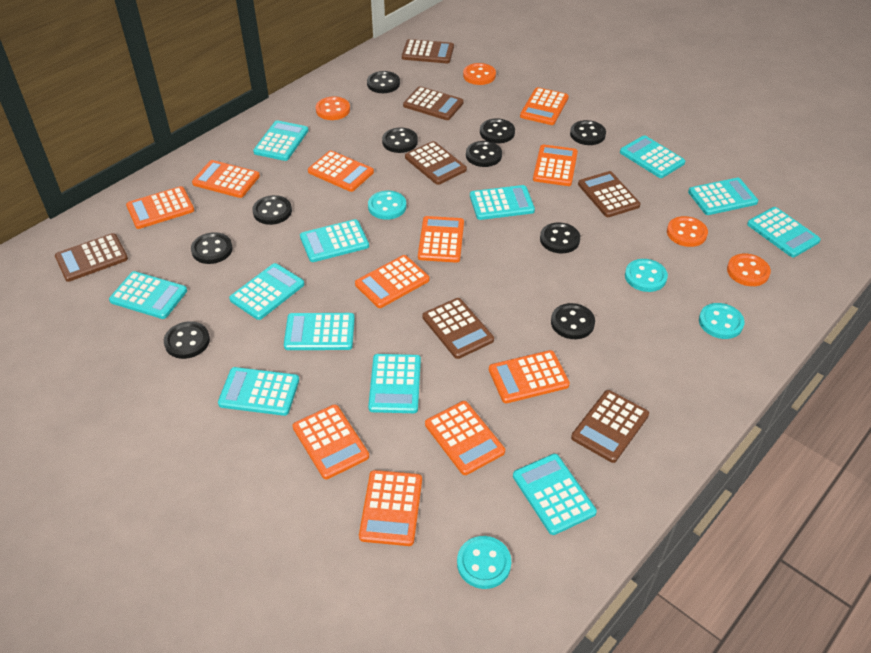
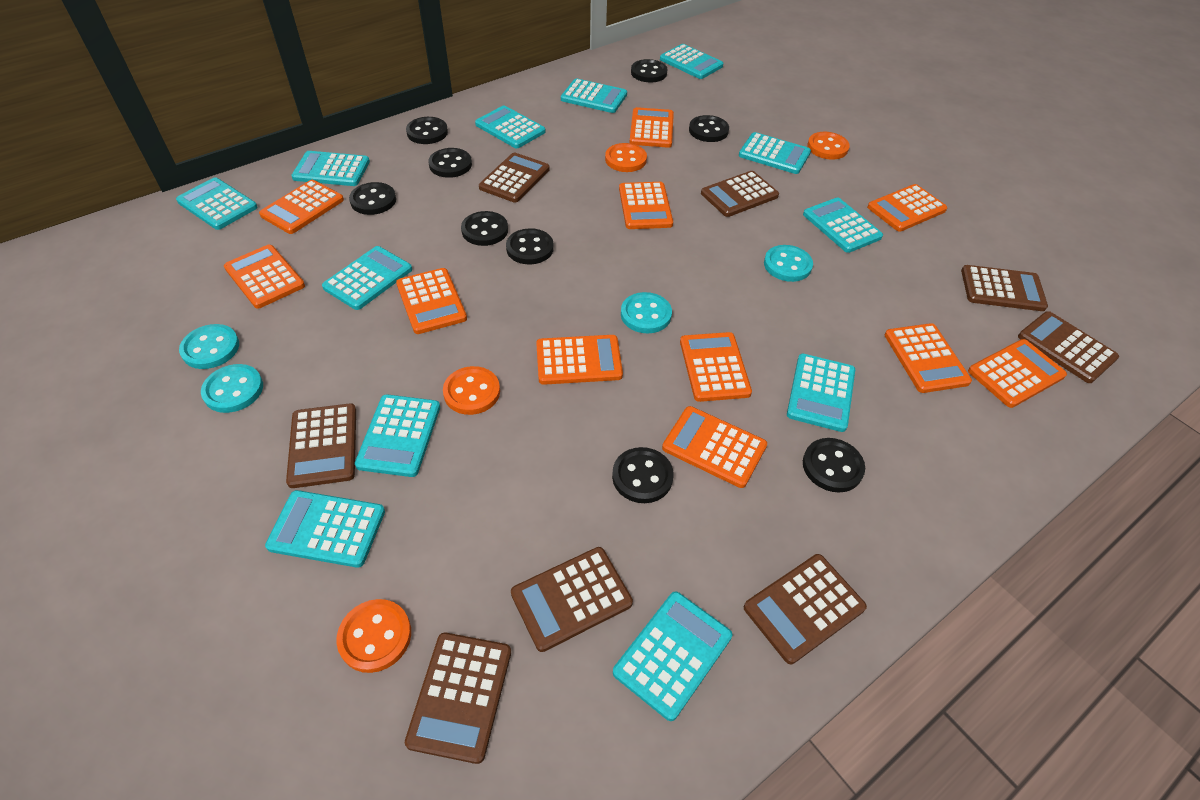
black button: 10 -> 9
brown calculator: 7 -> 8

